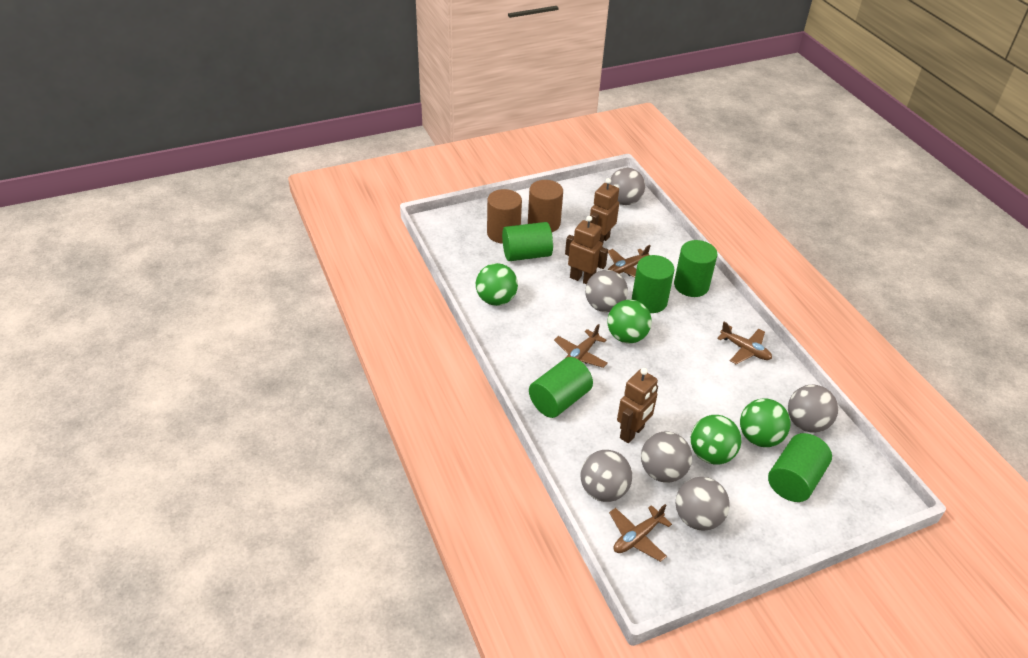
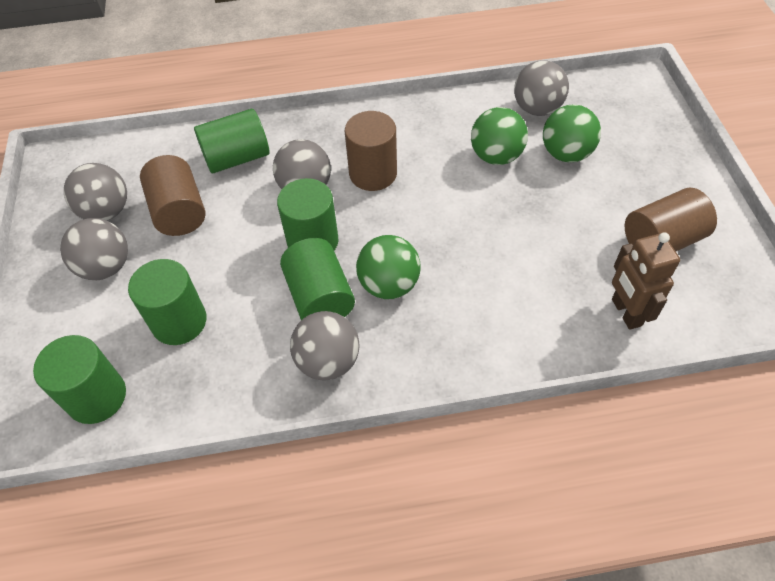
brown cylinder: 2 -> 3
brown plane: 4 -> 0
brown robot: 3 -> 1
green ball: 4 -> 3
grey ball: 6 -> 5

